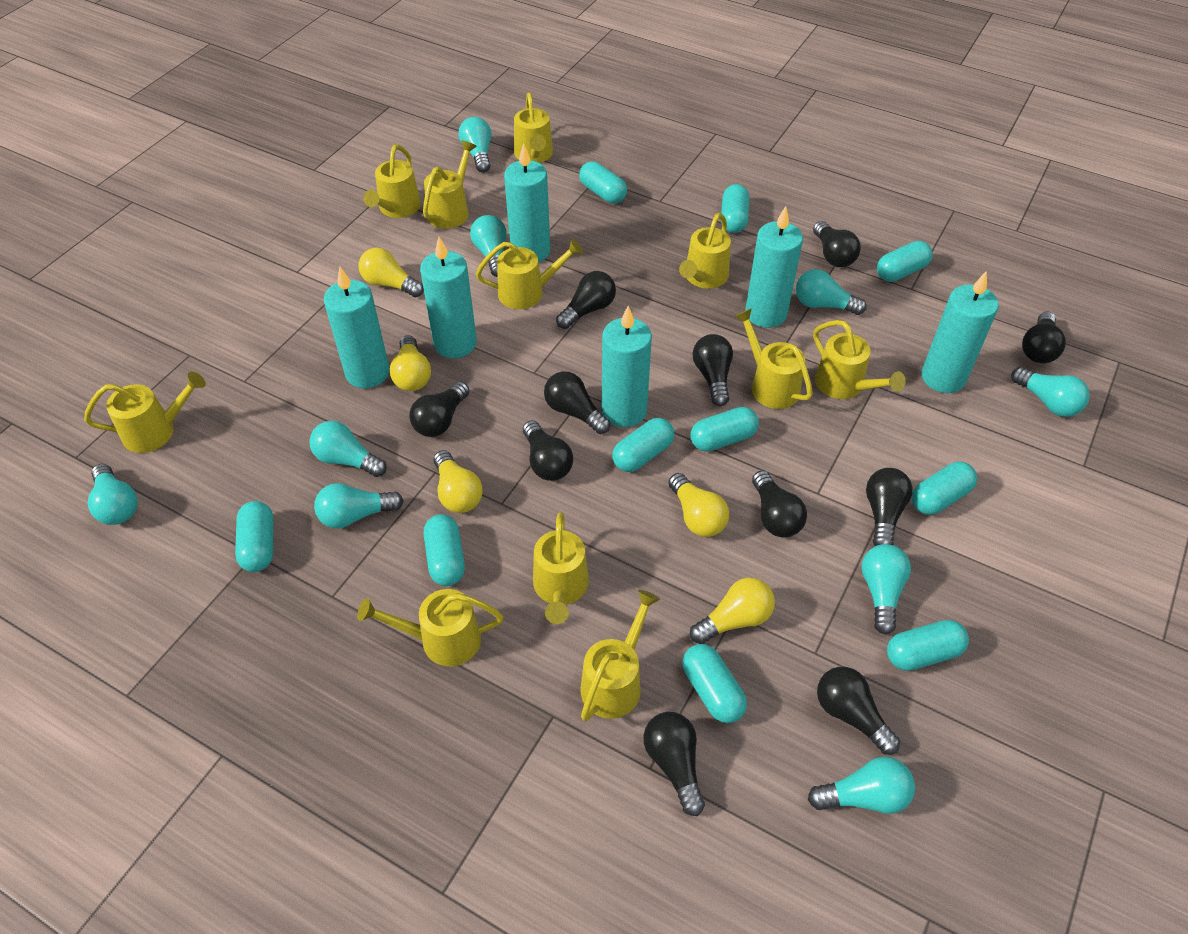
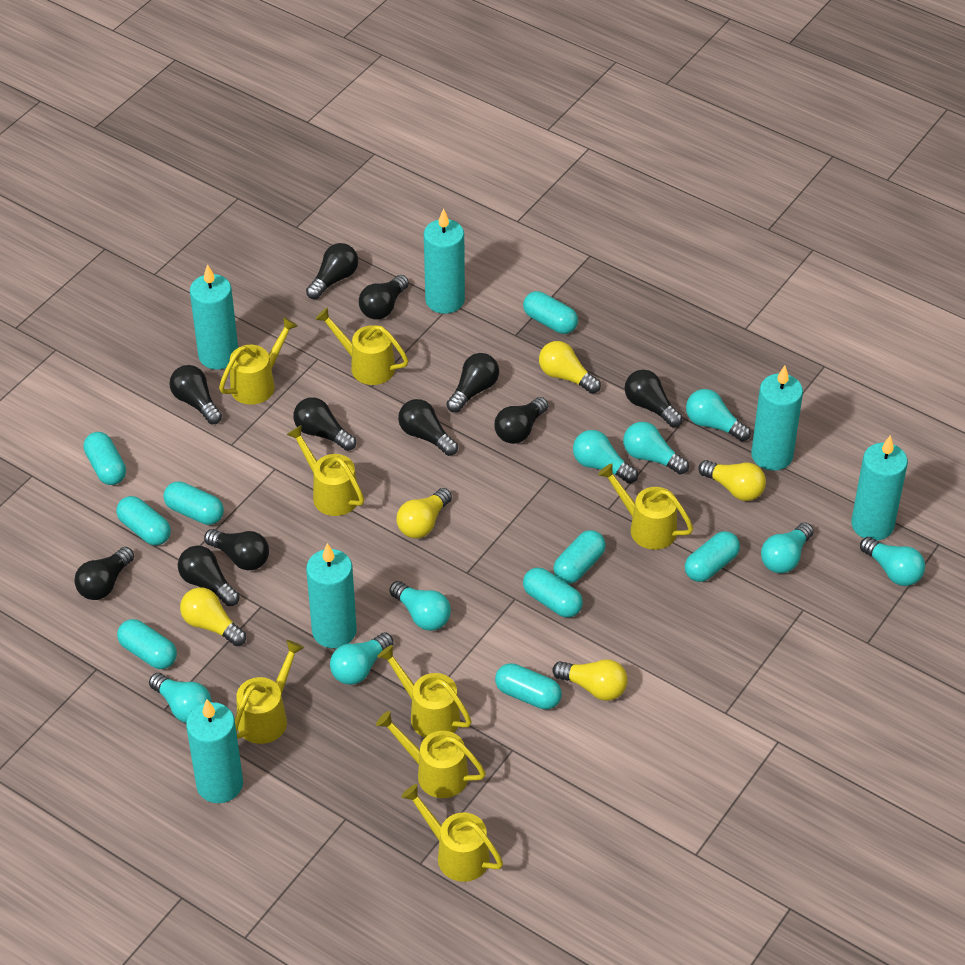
turquoise capsule: 10 -> 9
turquoise light bulb: 9 -> 8
yellow watering can: 11 -> 8

